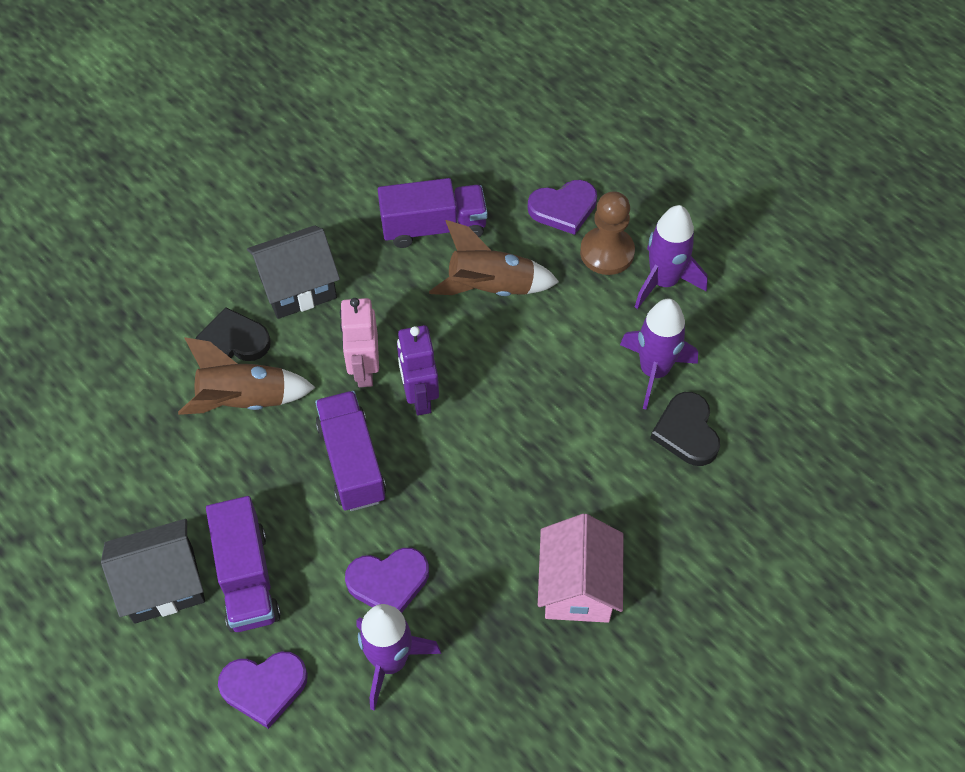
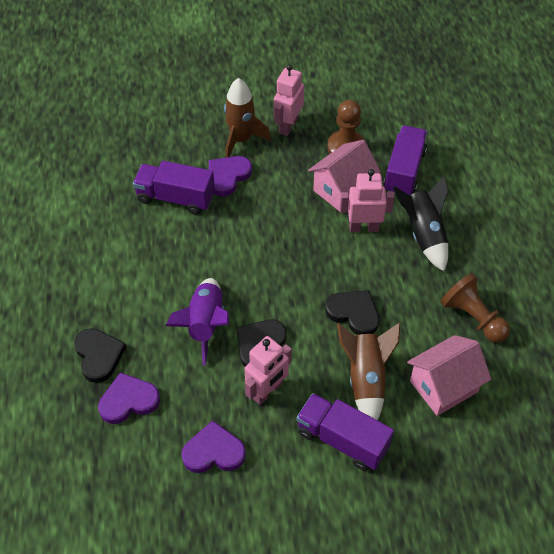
black heart: 2 -> 3
black house: 2 -> 0
black rocket: 0 -> 1
brown pawn: 1 -> 2
pink house: 1 -> 2
pink robot: 1 -> 3
purple robot: 1 -> 0
purple rocket: 3 -> 1

